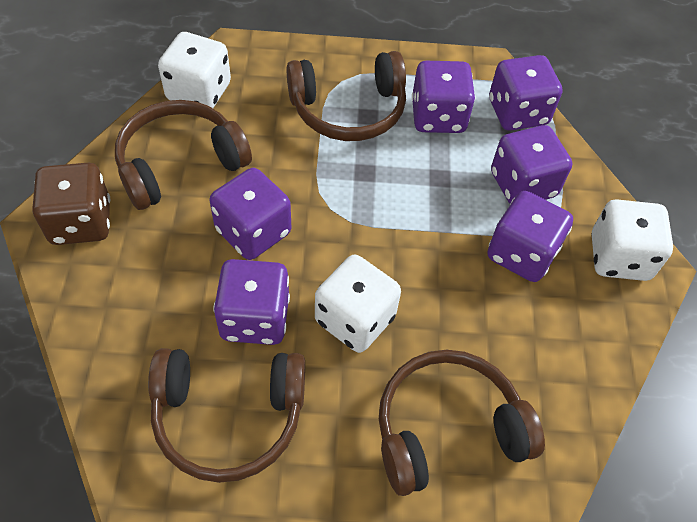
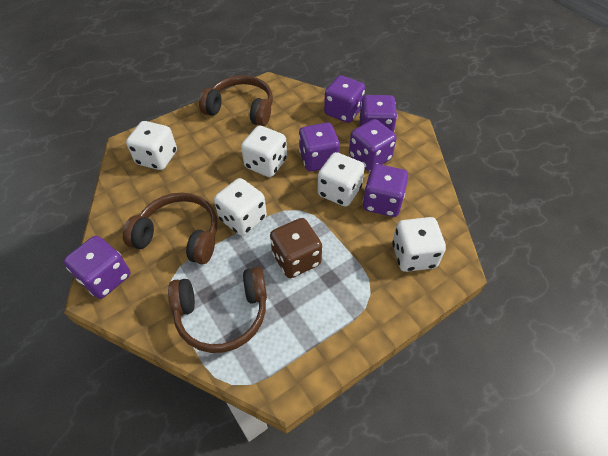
brown headphones: 4 -> 3
white dice: 3 -> 5

